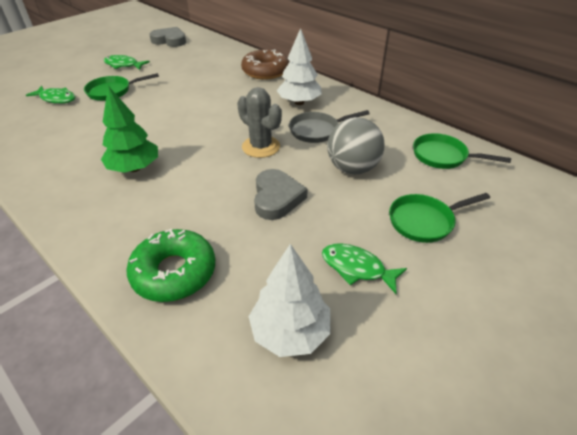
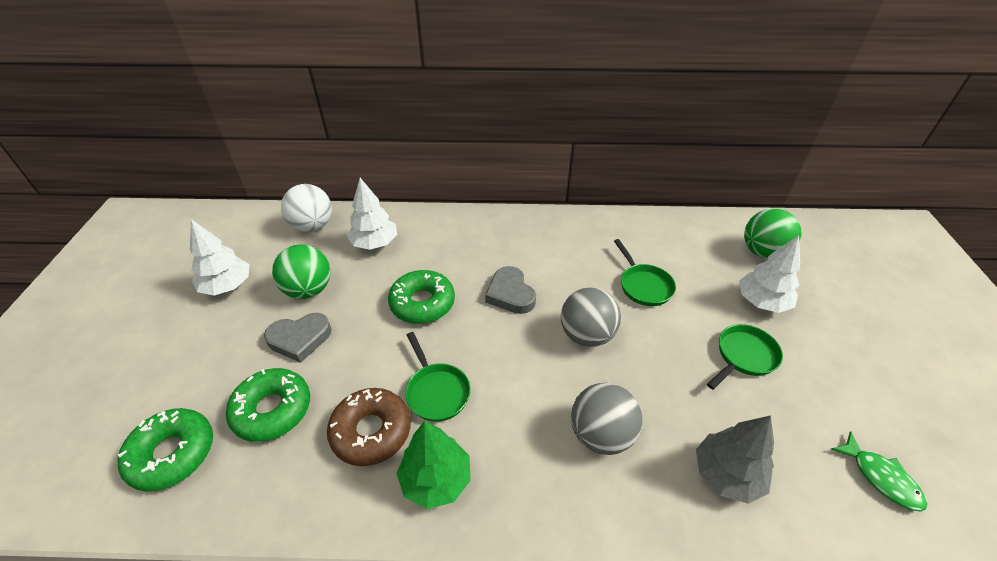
green ball: 0 -> 2
green donut: 1 -> 3
green fish: 3 -> 1
grey ball: 1 -> 2
grey cactus: 1 -> 0
grey pan: 1 -> 0
grey tree: 0 -> 1
white ball: 0 -> 1
white tree: 2 -> 3

